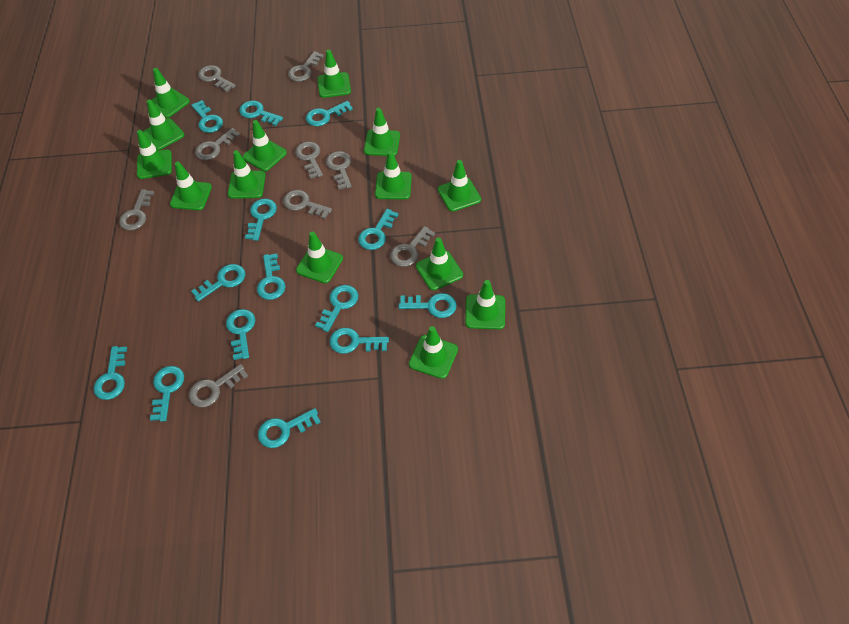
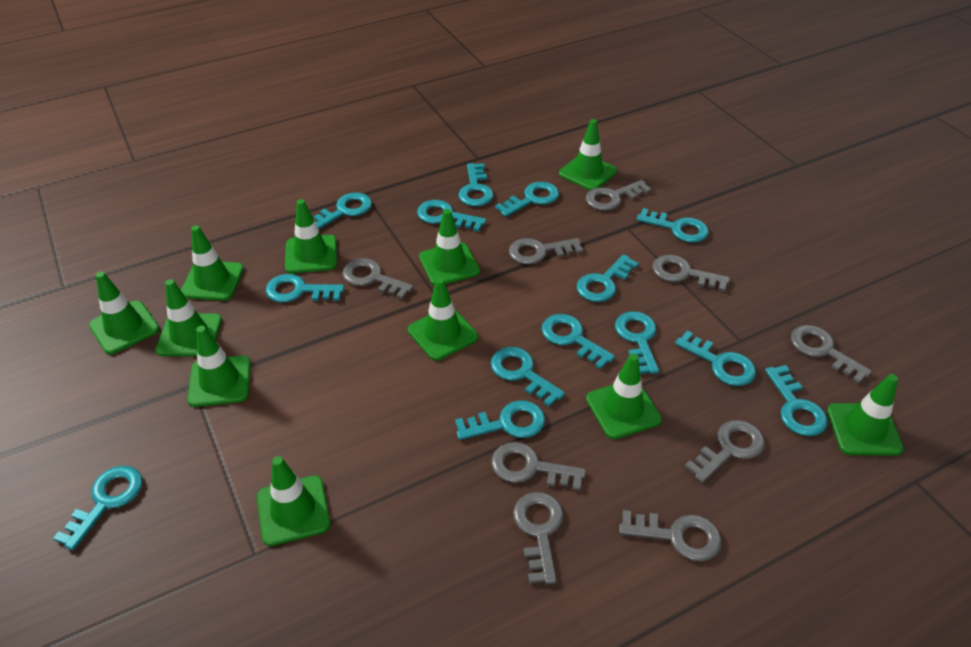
green traffic cone: 14 -> 11

